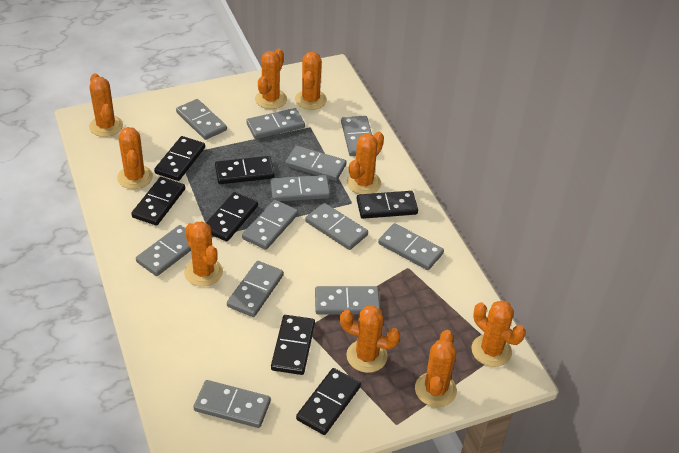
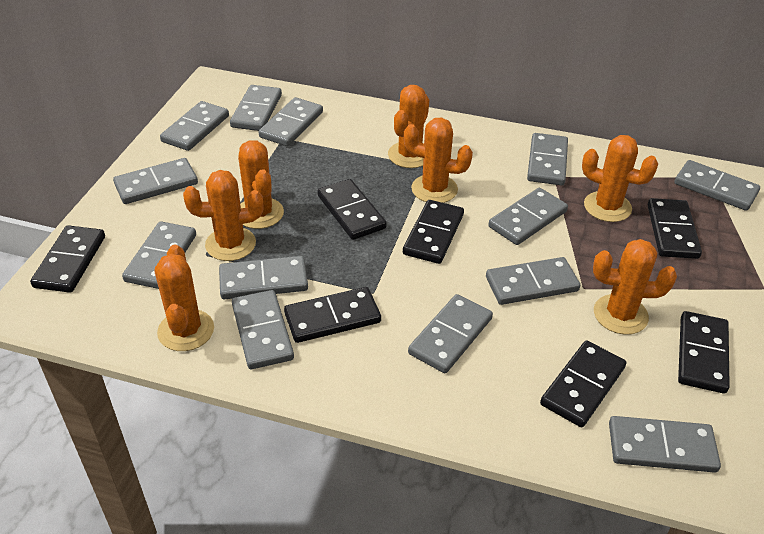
grey domino: 12 -> 13
orange cactus: 9 -> 7

